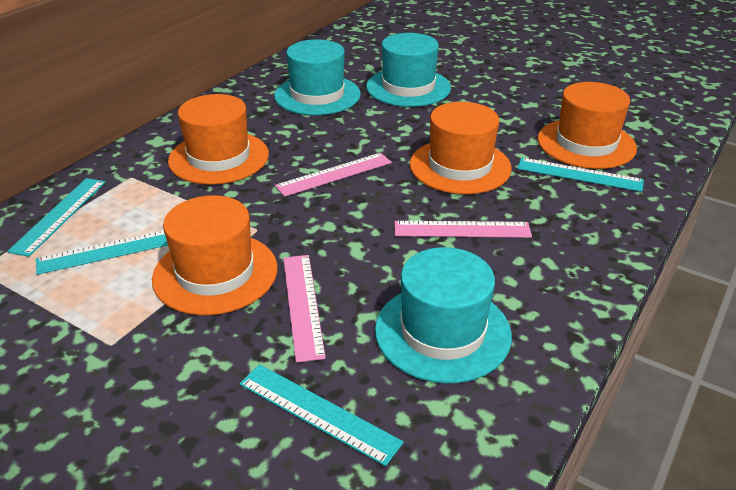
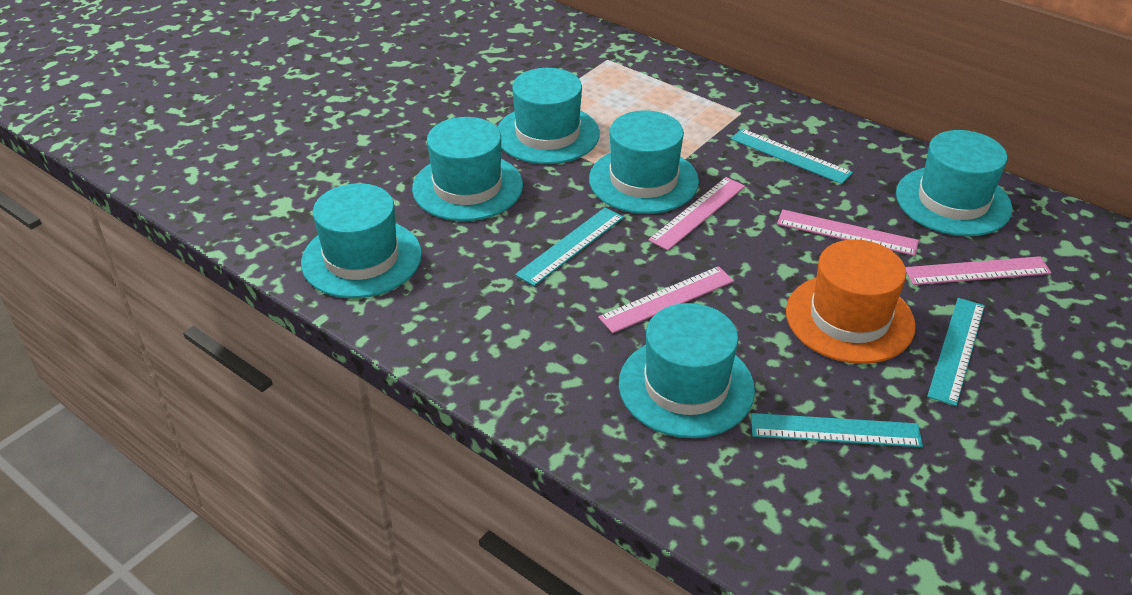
orange hat: 4 -> 1
pink ruler: 3 -> 4
turquoise hat: 3 -> 6

